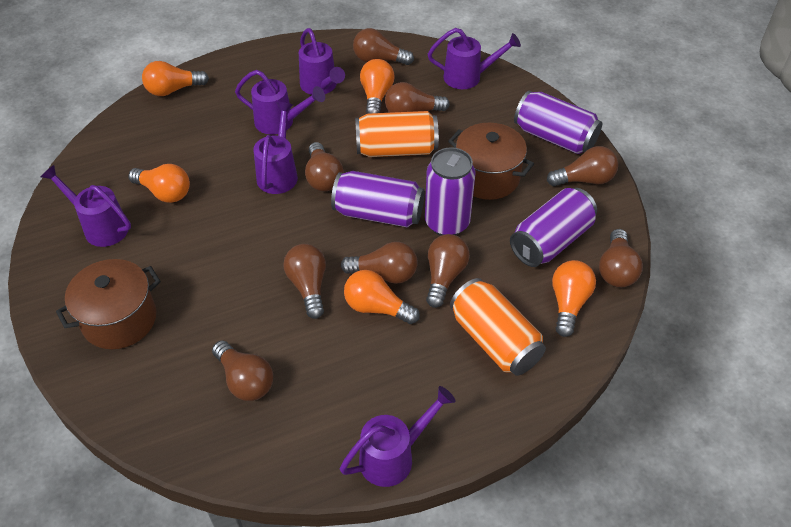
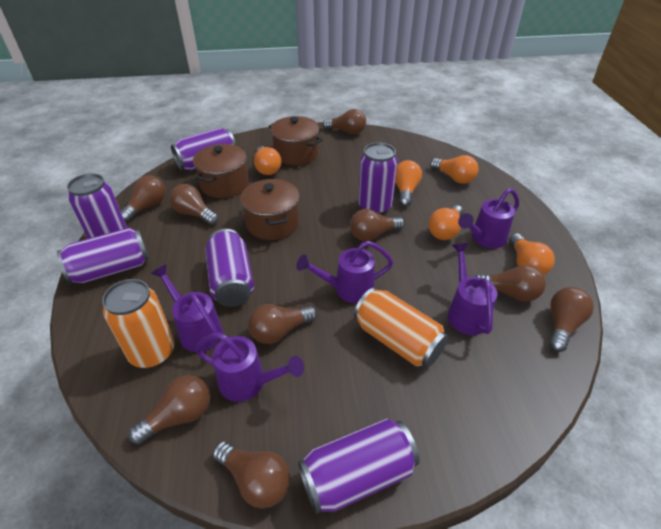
brown pot: 2 -> 3
purple can: 4 -> 6
purple watering can: 6 -> 5

